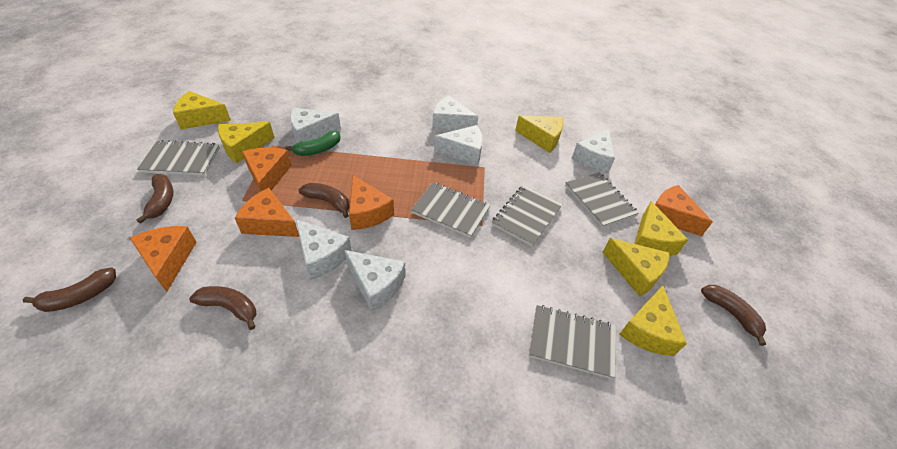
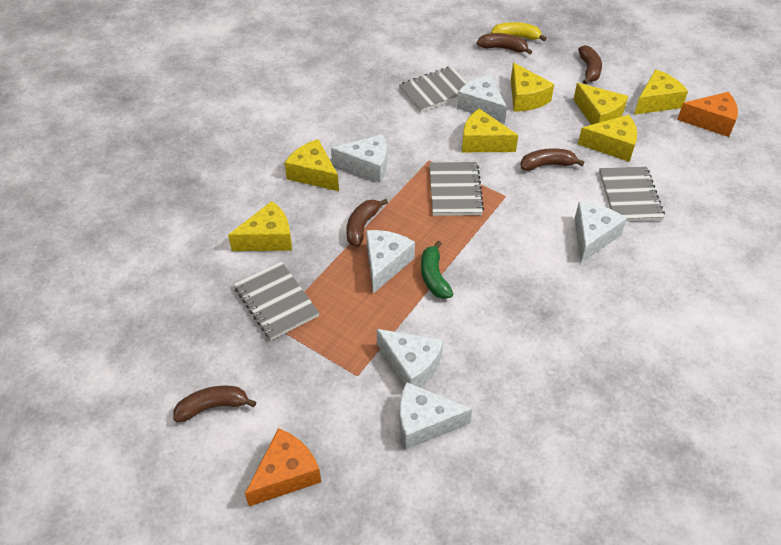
grey notebook: 5 -> 4
orange cheese: 5 -> 2
yellow banana: 0 -> 1
yellow cheese: 6 -> 7

